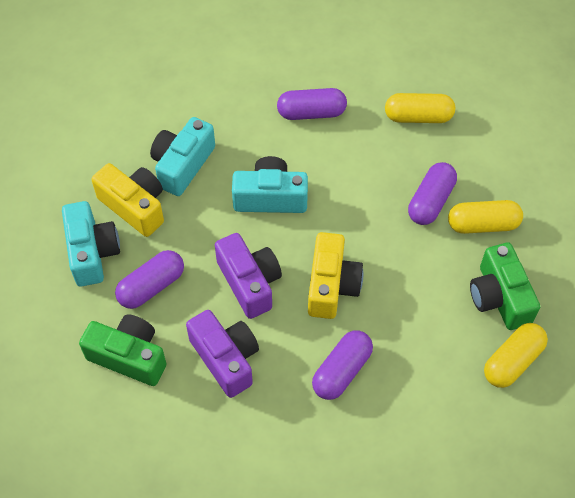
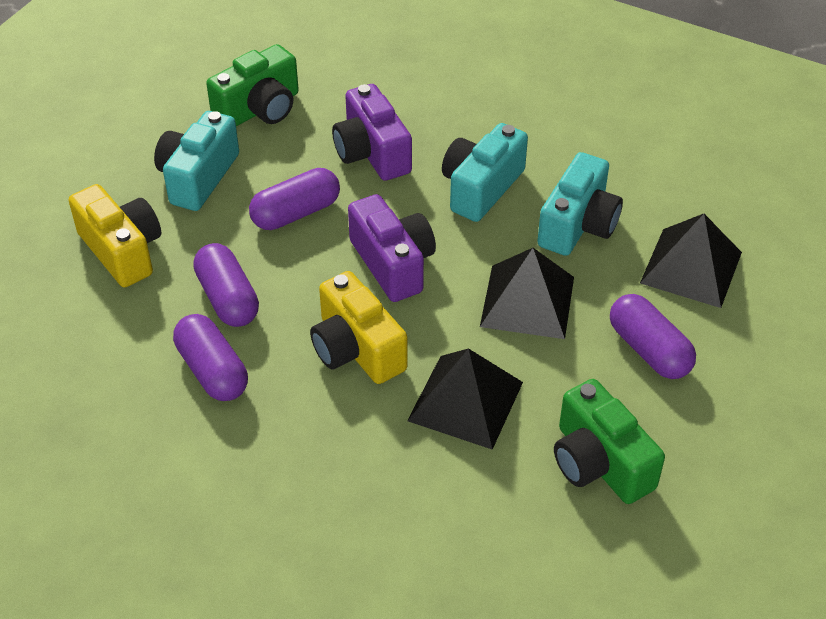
black pyramid: 0 -> 3
yellow capsule: 3 -> 0

